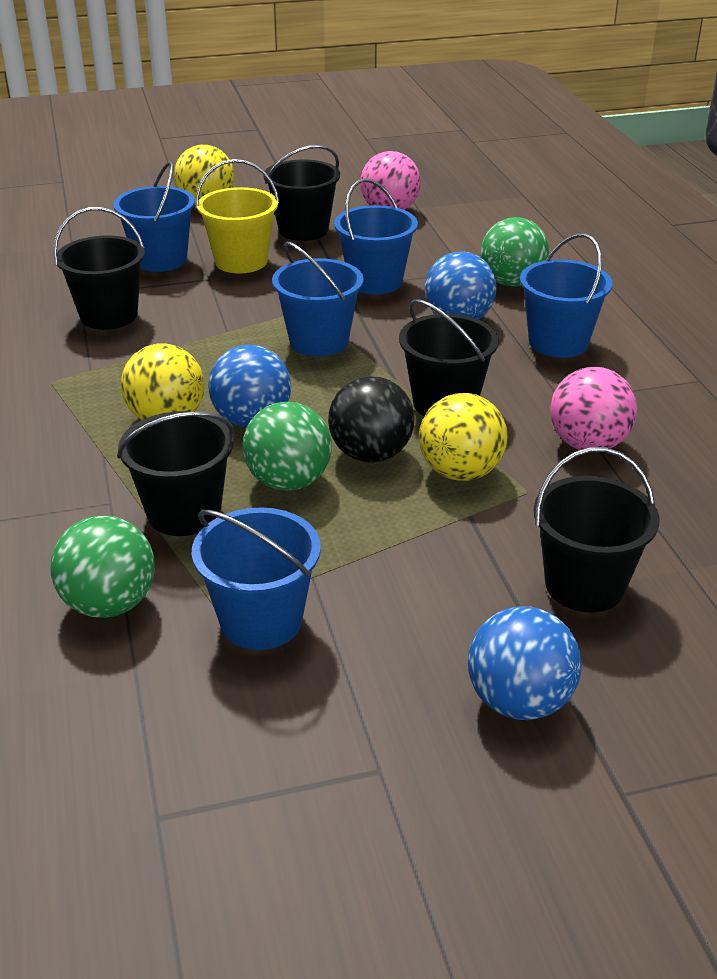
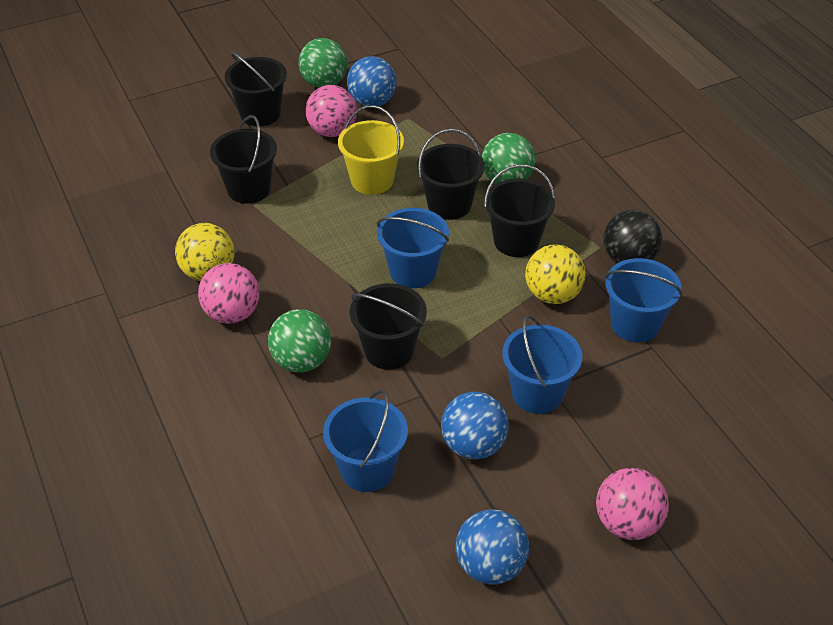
blue bucket: 5 -> 4
pink ball: 2 -> 3
yellow ball: 3 -> 2

